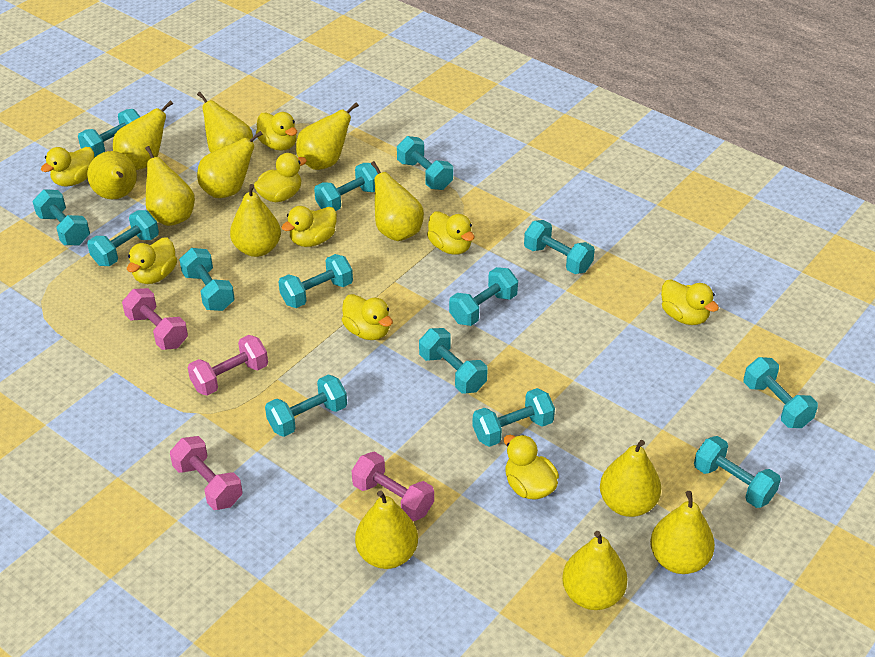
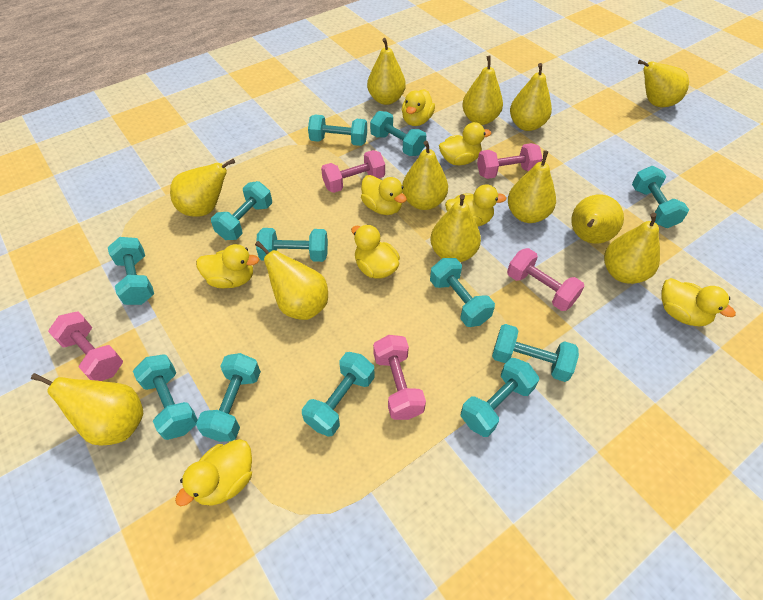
pink dumbbell: 4 -> 5
turquoise dumbbell: 14 -> 12
yellow duck: 9 -> 8

